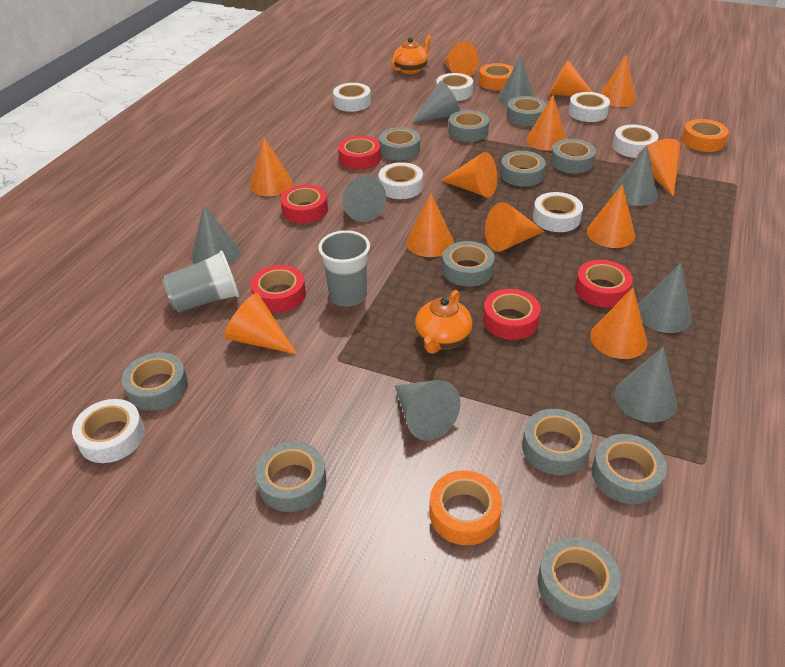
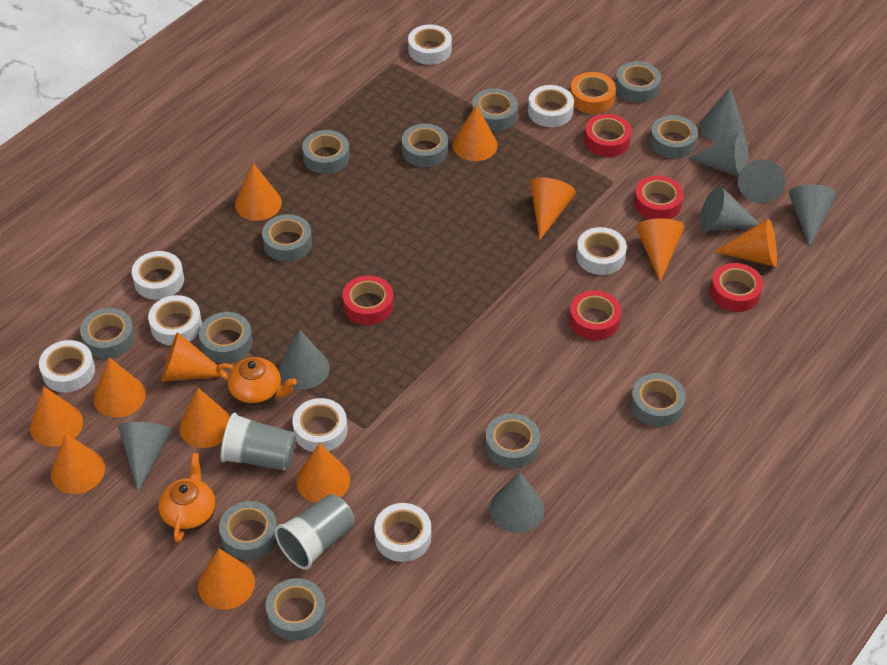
grey tape: 11 -> 12
orange tape: 3 -> 1
white tape: 7 -> 8

